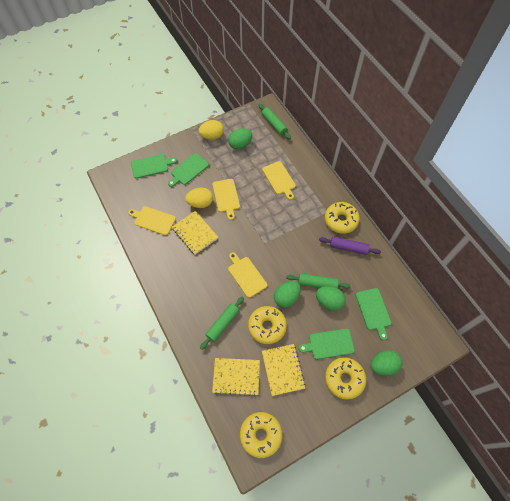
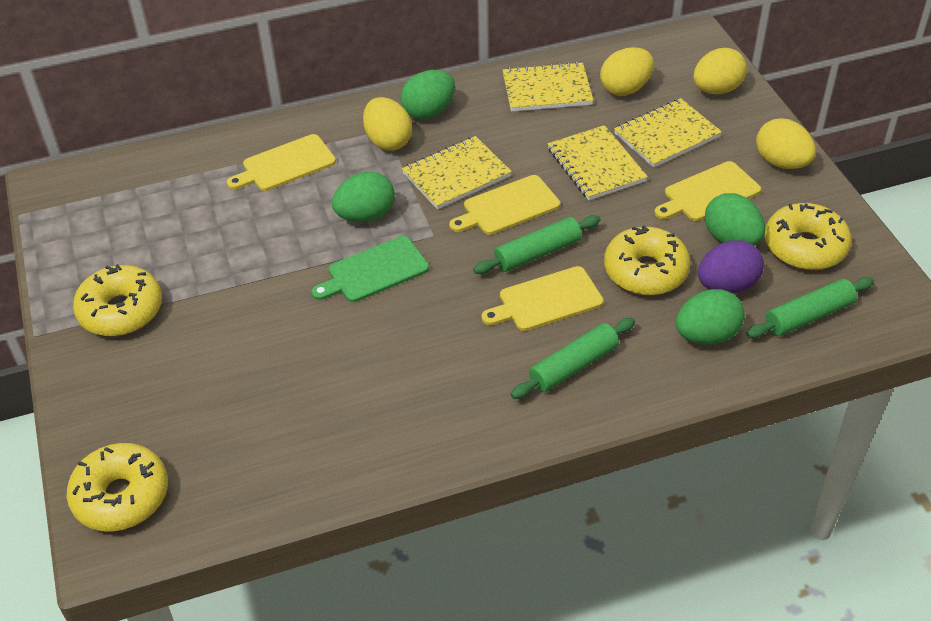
green cutting board: 4 -> 1
purple egg: 0 -> 1
purple rolling pin: 1 -> 0
yellow egg: 2 -> 4
yellow notebook: 3 -> 4

